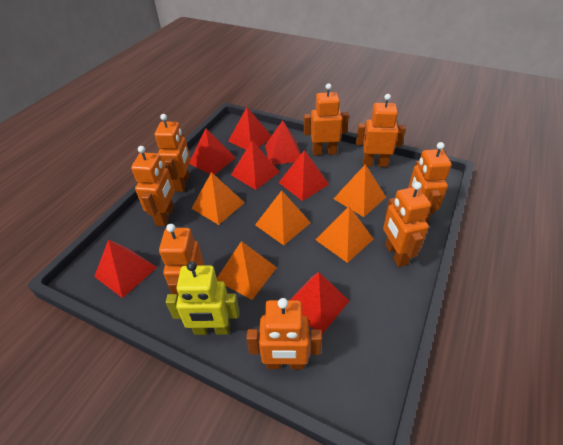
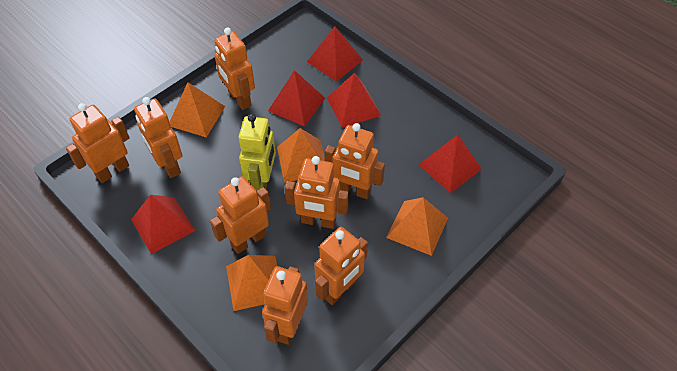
orange pyramid: 5 -> 4
red pyramid: 7 -> 5

